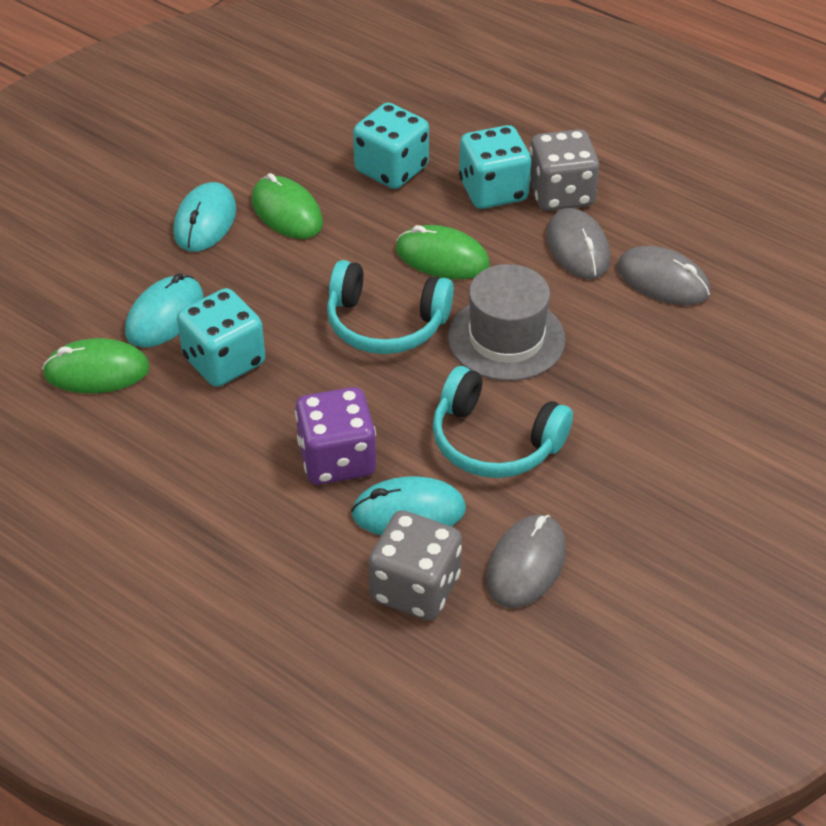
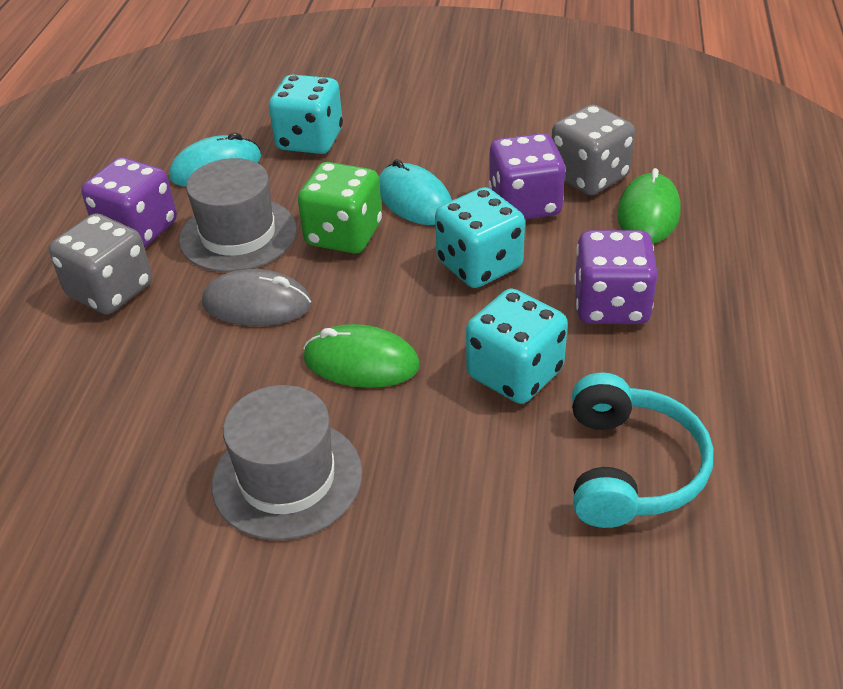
green dice: 0 -> 1
green mouse: 3 -> 2
grey hat: 1 -> 2
grey mouse: 3 -> 1
purple dice: 1 -> 3
turquoise headphones: 2 -> 1
turquoise mouse: 3 -> 2

